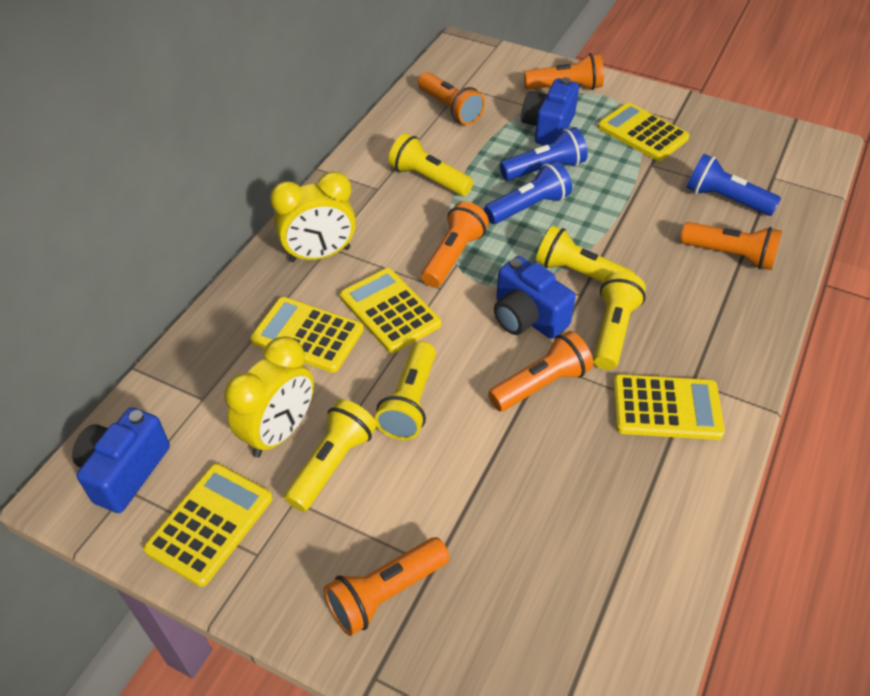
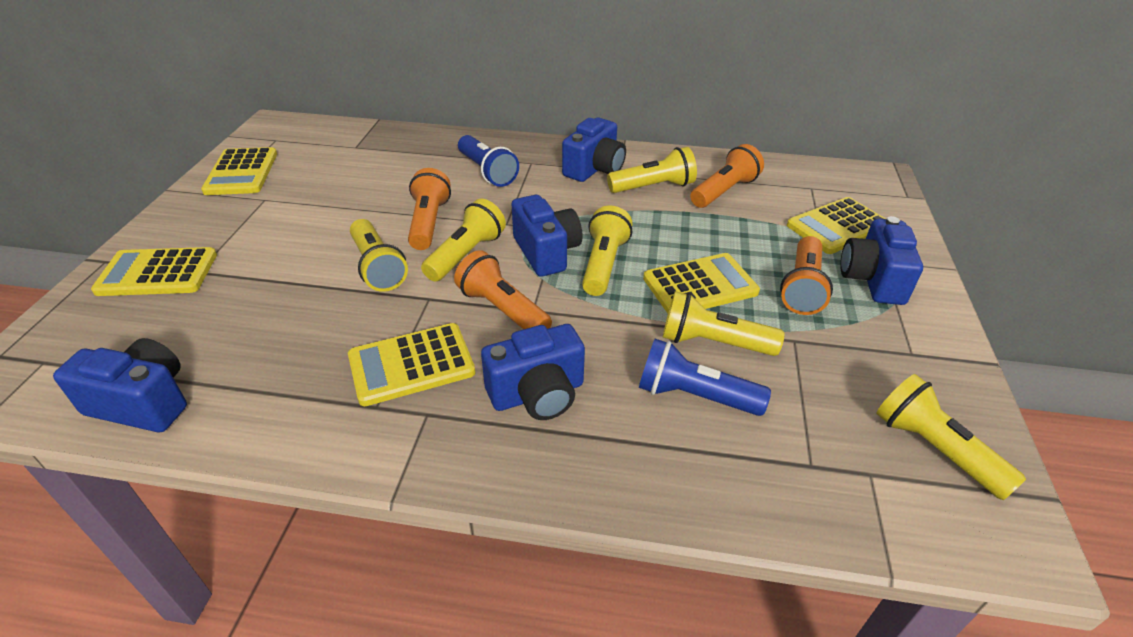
blue camera: 3 -> 5
blue flashlight: 3 -> 2
orange flashlight: 6 -> 4
yellow clock: 2 -> 0
yellow flashlight: 5 -> 6

